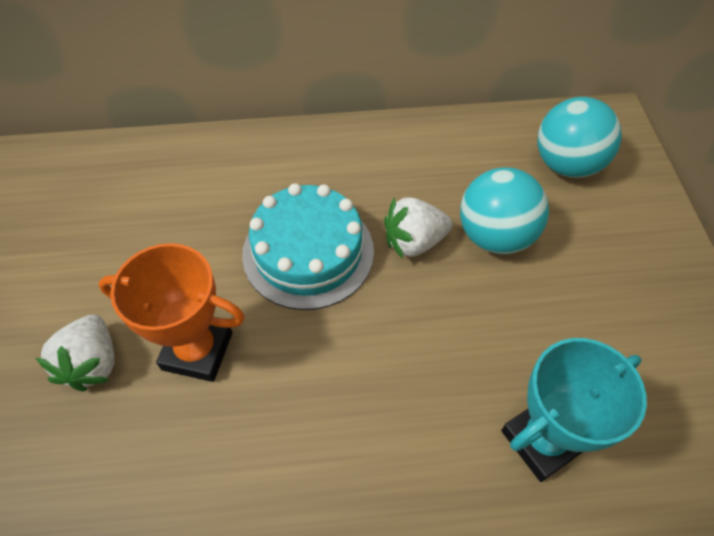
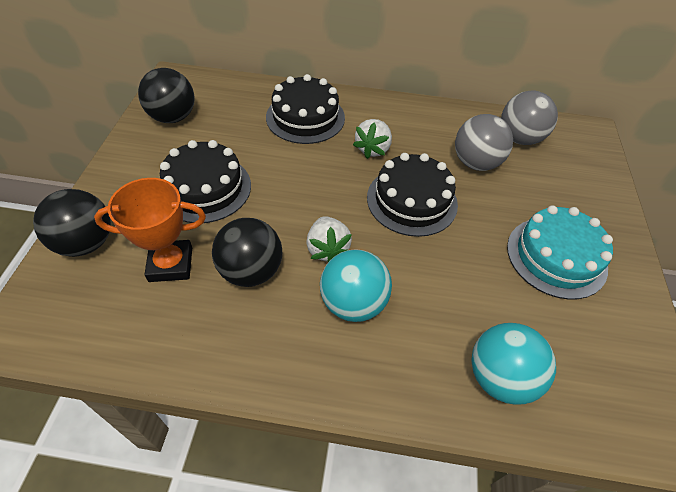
black ball: 0 -> 3
black cake: 0 -> 3
grey ball: 0 -> 2
turquoise trophy: 1 -> 0

